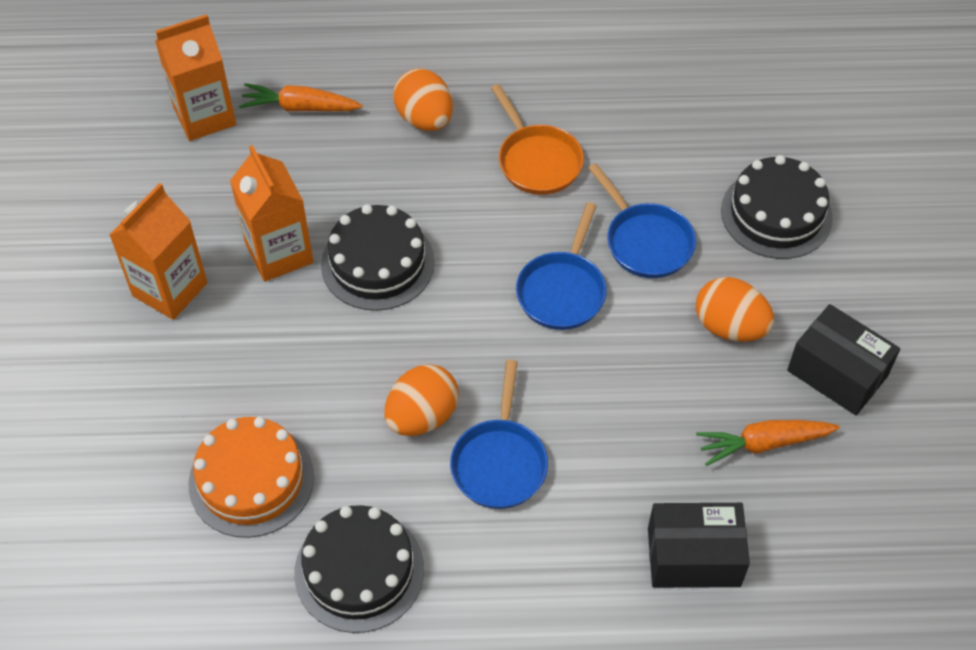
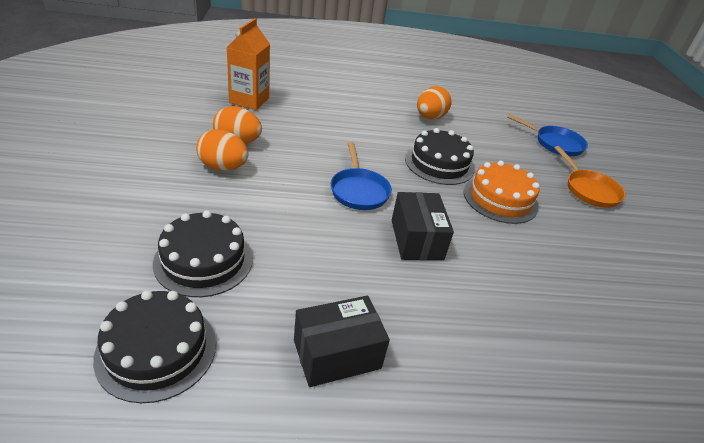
blue pan: 3 -> 2
orange carrot: 2 -> 0
orange carton: 3 -> 1

